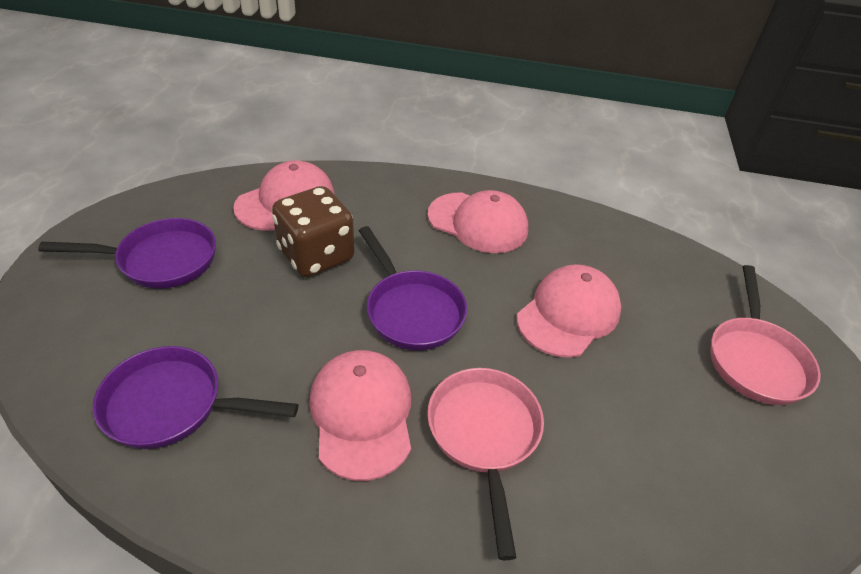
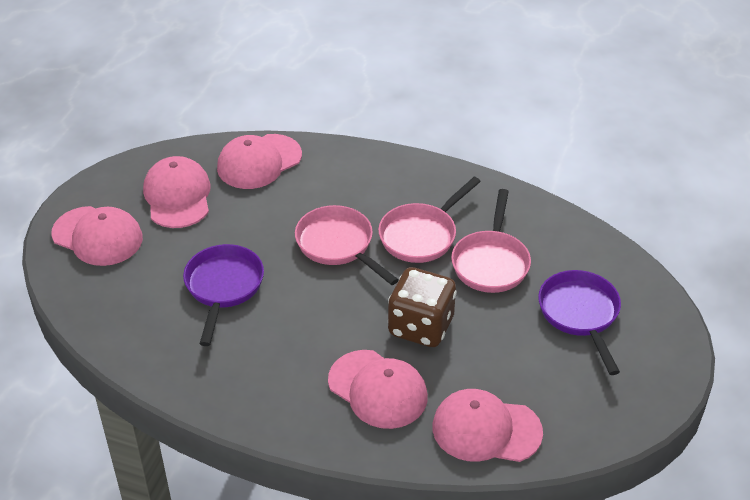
pink cap: 4 -> 5
pink pan: 2 -> 3
purple pan: 3 -> 2

